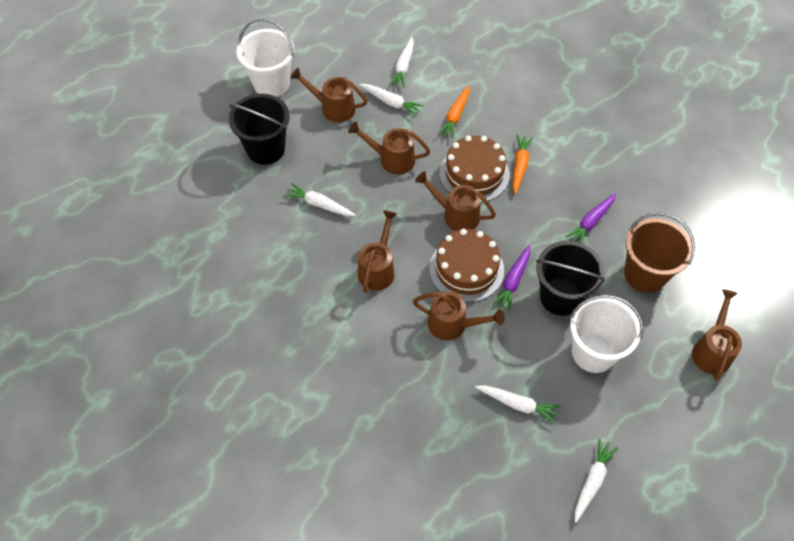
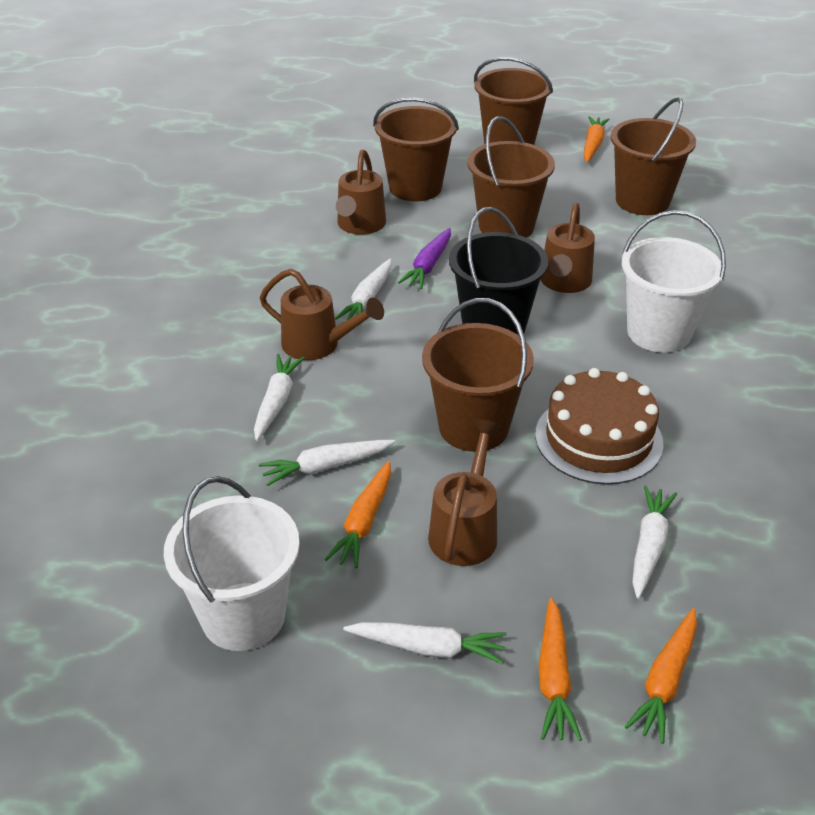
black bucket: 2 -> 1
brown bucket: 1 -> 5
brown cake: 2 -> 1
brown watering can: 6 -> 4
orange carrot: 2 -> 4
purple carrot: 2 -> 1

